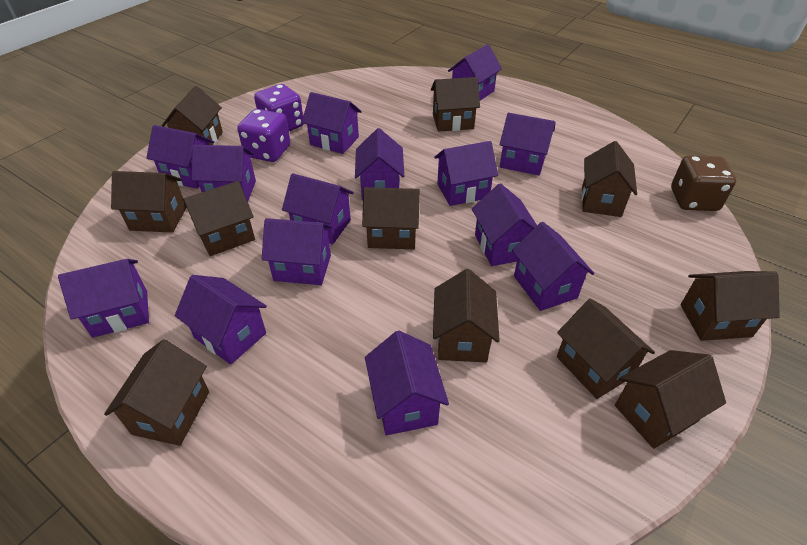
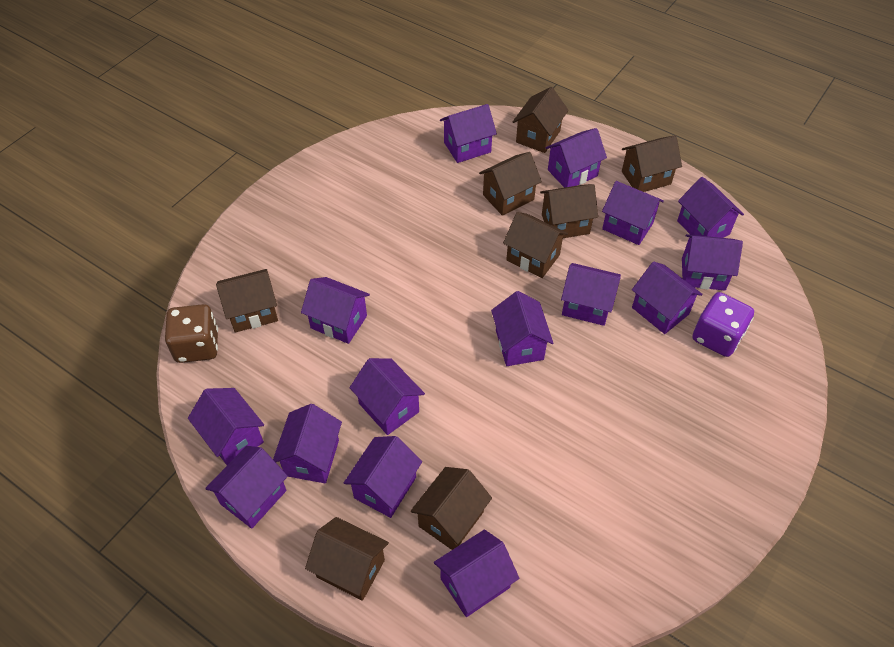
brown house: 11 -> 8
purple dice: 2 -> 1
purple house: 14 -> 15

